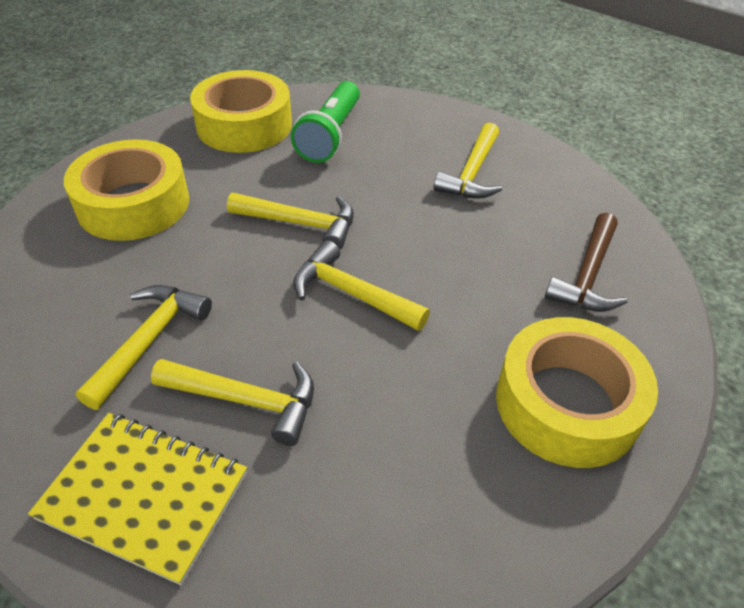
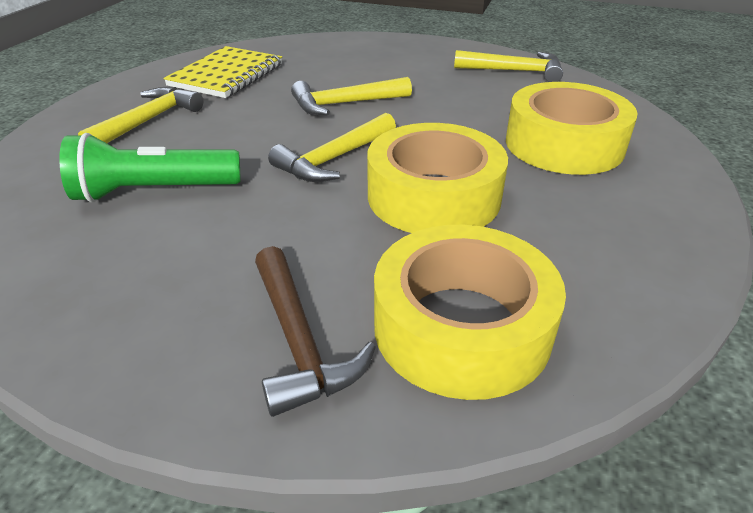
yellow hammer: 5 -> 4

